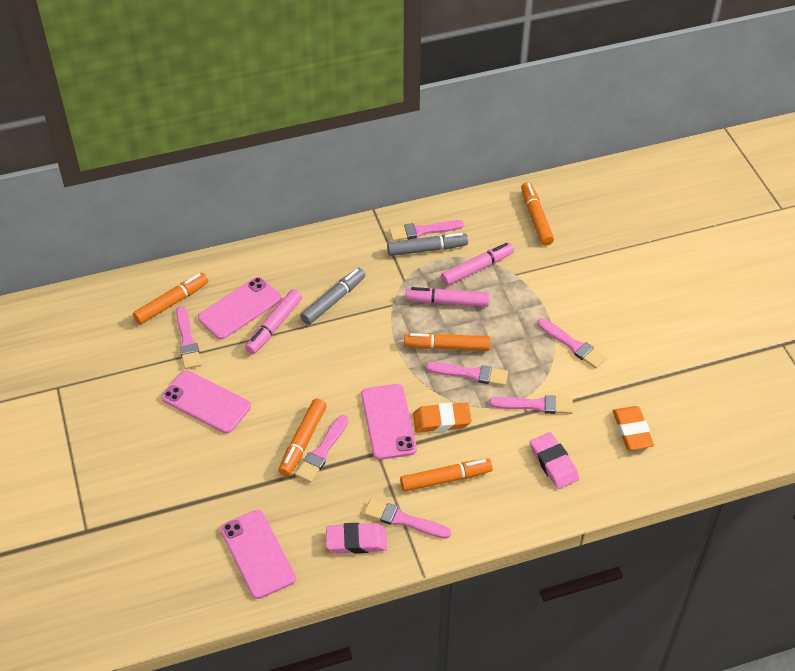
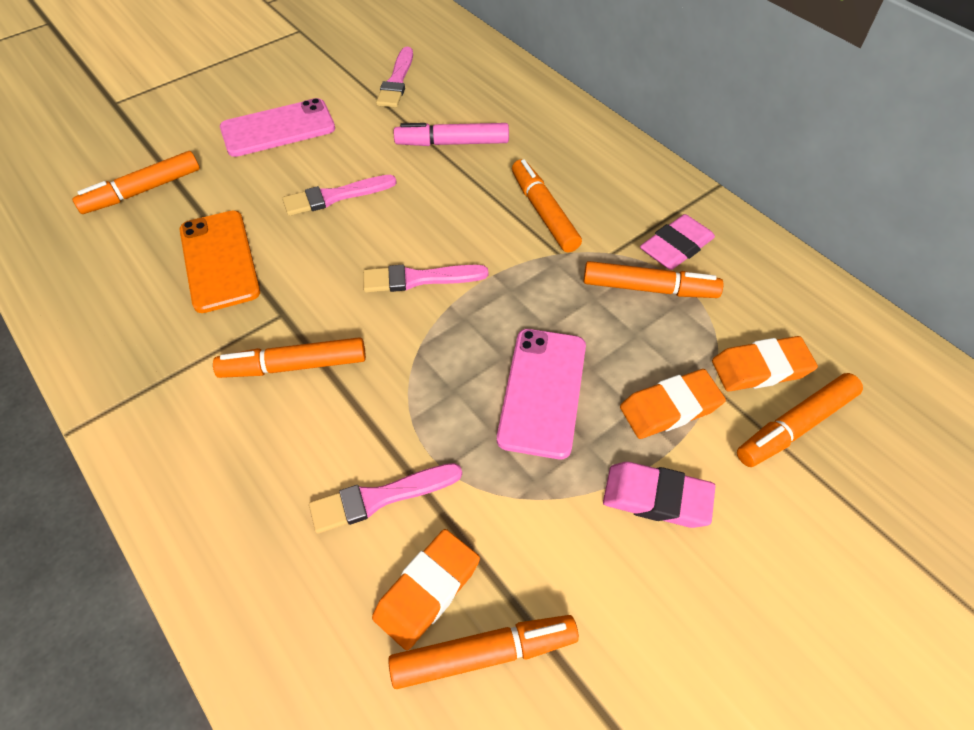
grey marker: 2 -> 0
orange eraser: 2 -> 3
orange marker: 5 -> 6
orange phone: 0 -> 1
pink brush: 7 -> 4
pink marker: 3 -> 1
pink phone: 4 -> 2

